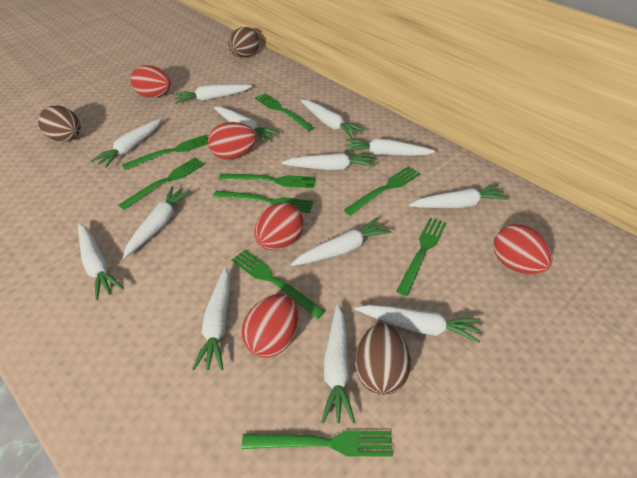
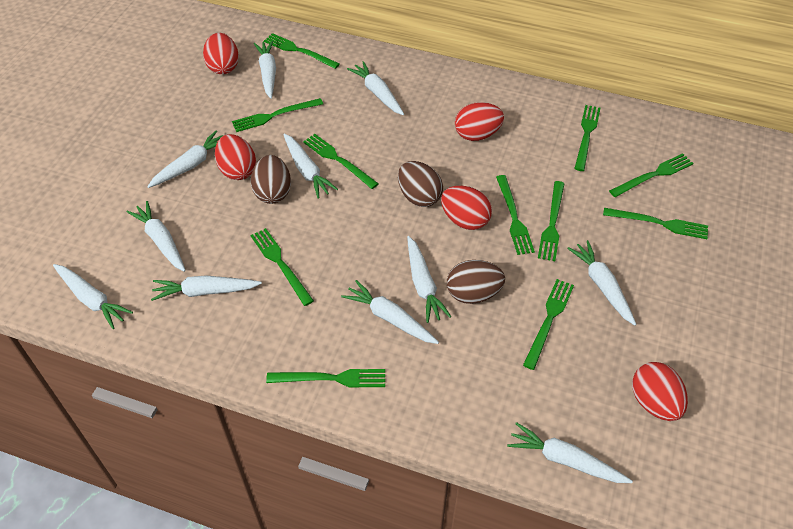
green fork: 9 -> 11
white carrot: 13 -> 11

